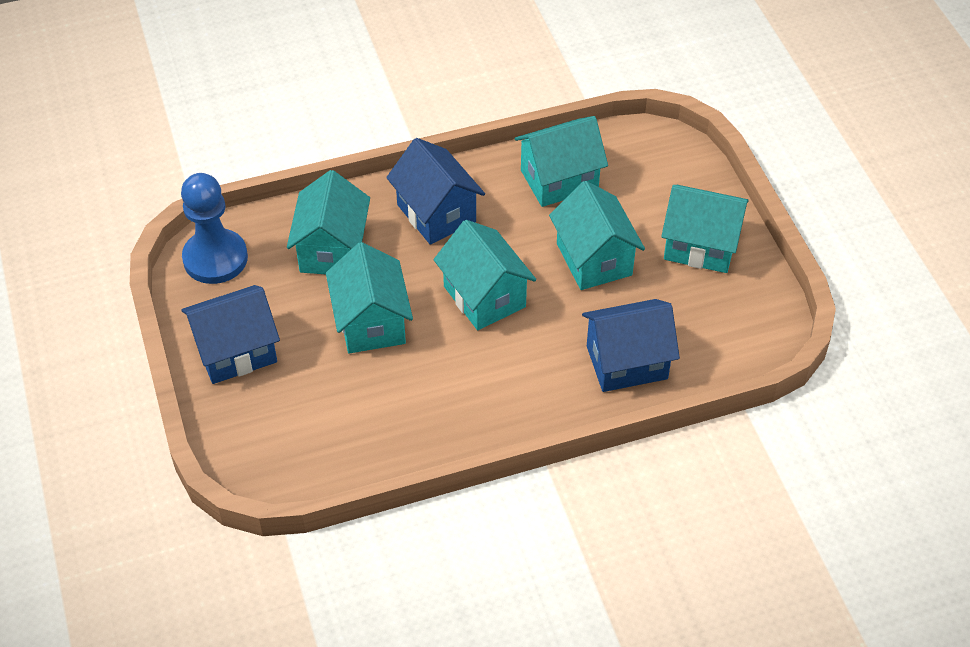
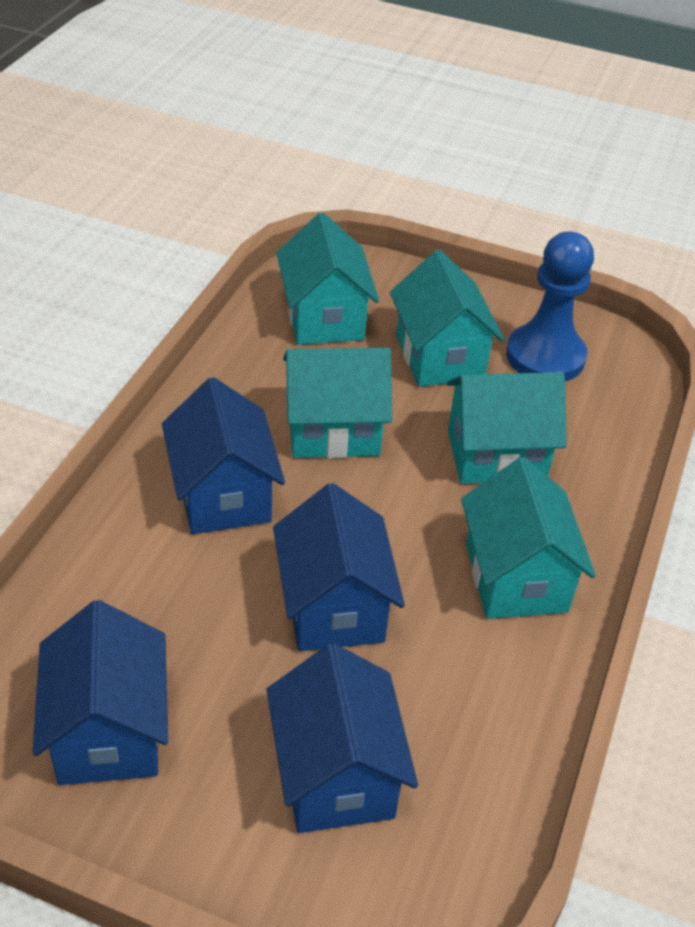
blue house: 3 -> 4
turquoise house: 6 -> 5

